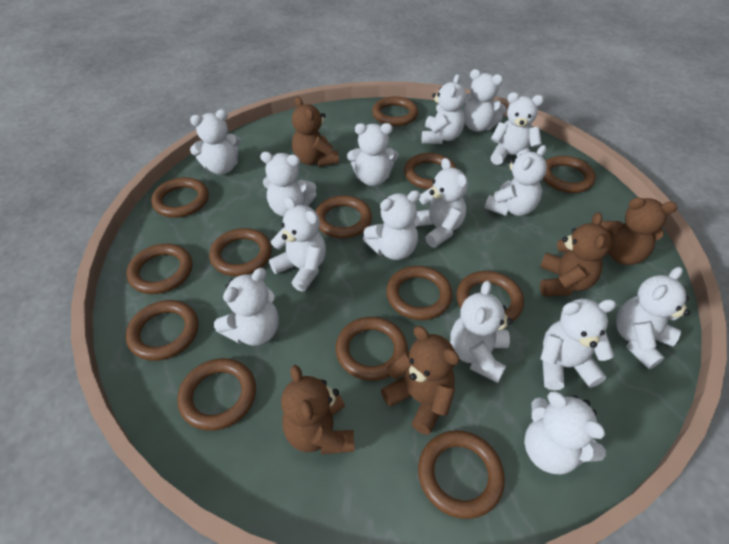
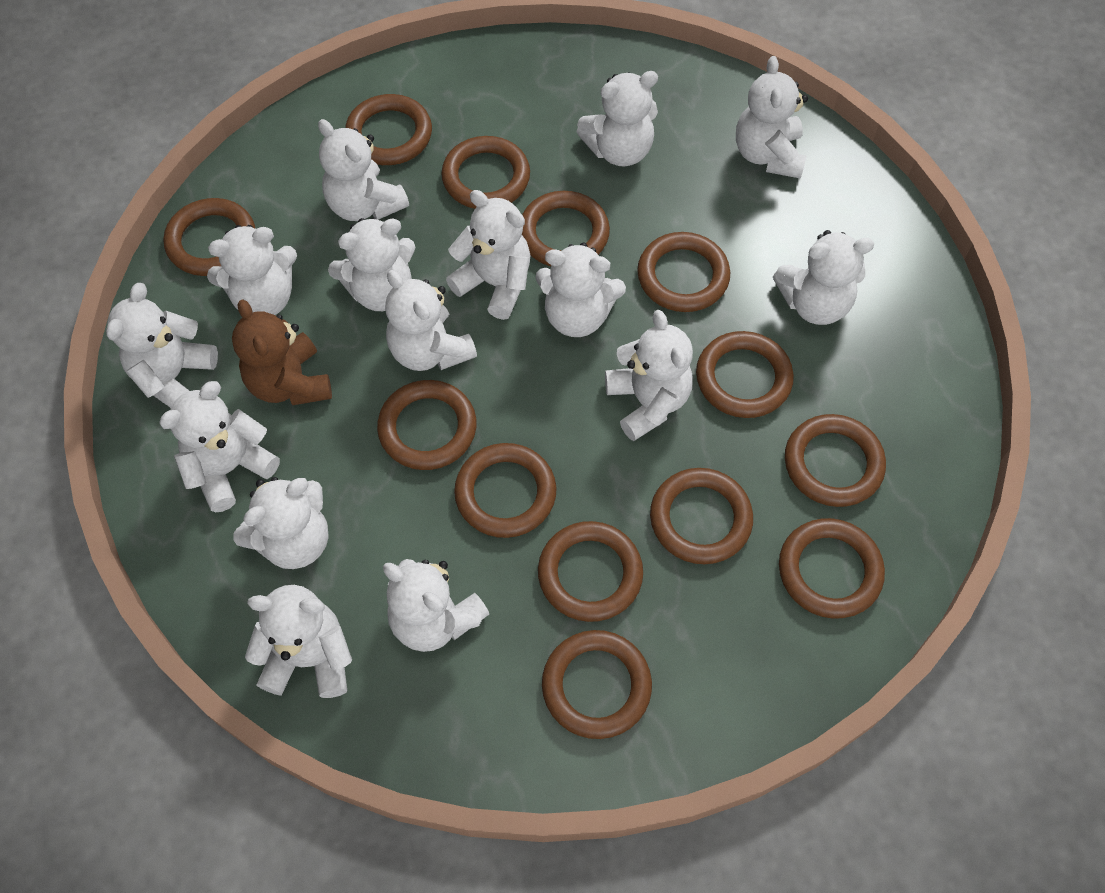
brown teddy bear: 5 -> 1

